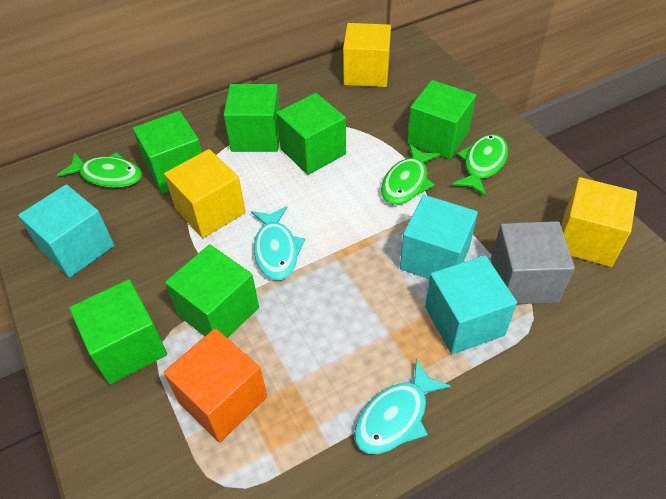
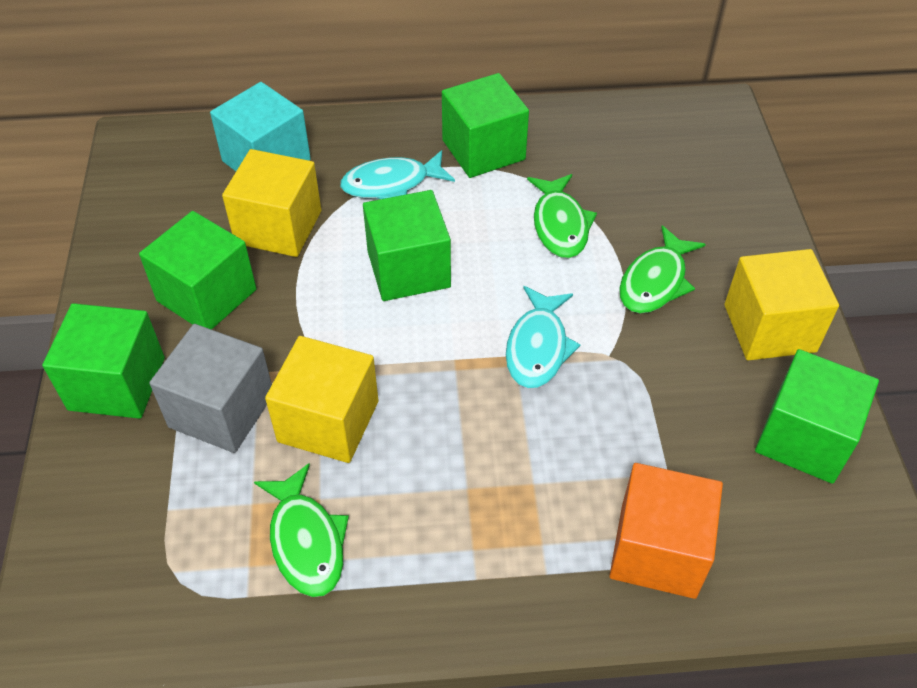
green cube: 6 -> 5
turquoise cube: 3 -> 1

